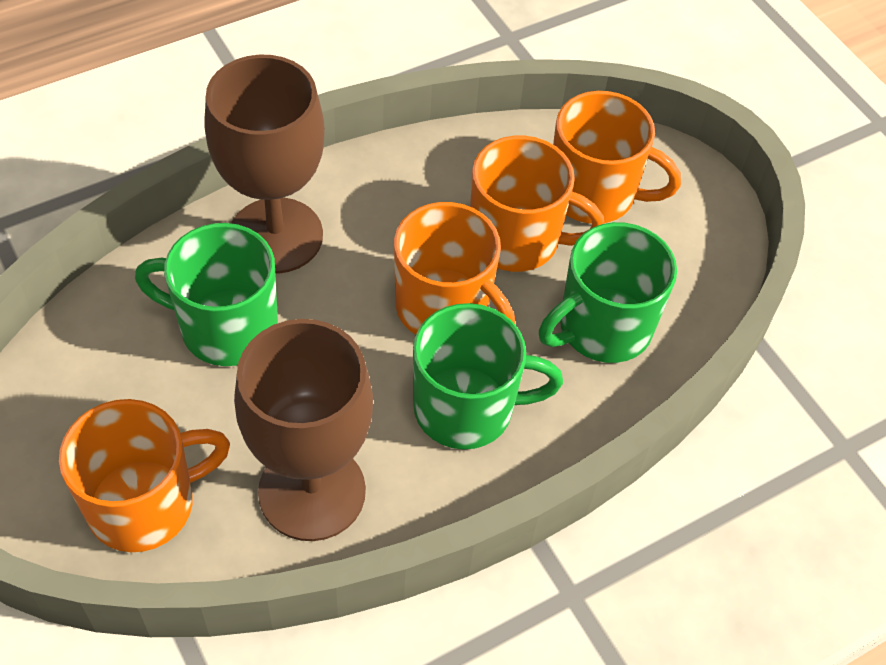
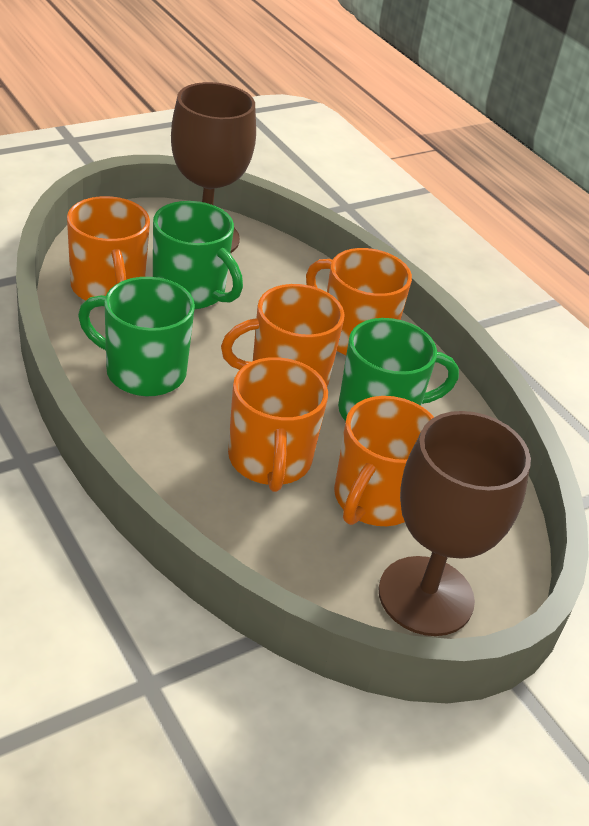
orange mug: 4 -> 5

